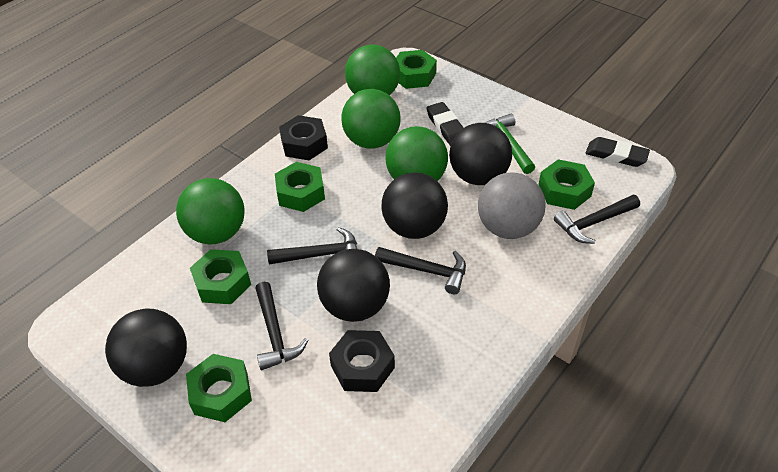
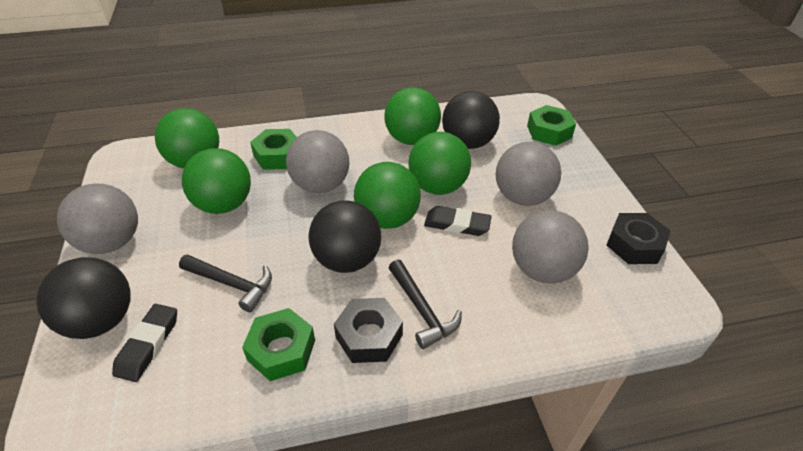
black ball: 4 -> 3
black hammer: 4 -> 2
green ball: 4 -> 5
green hammer: 1 -> 0
green nut: 5 -> 3
grey ball: 1 -> 4

